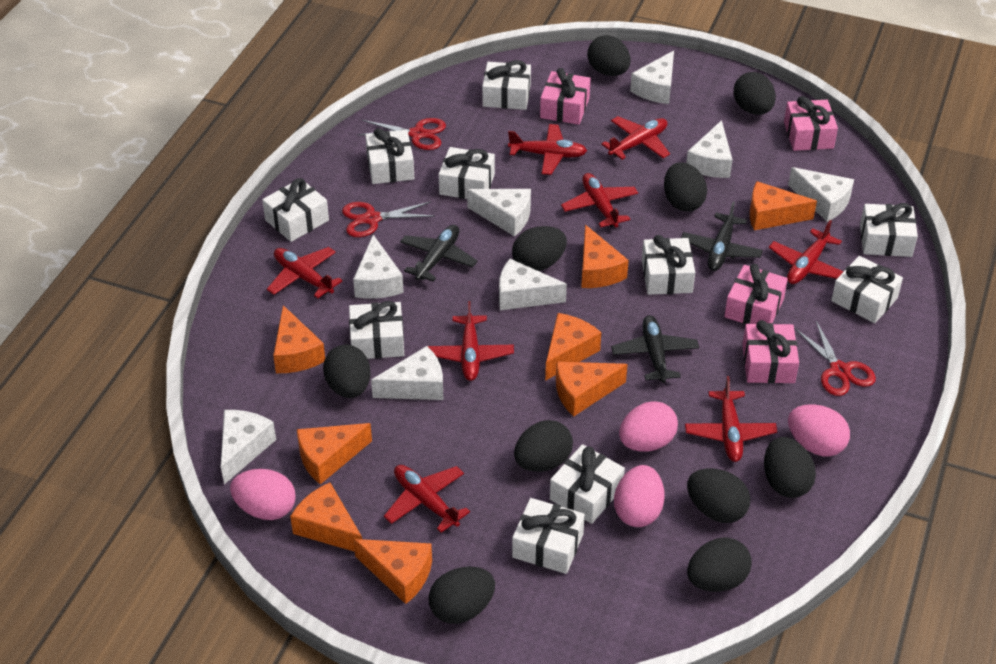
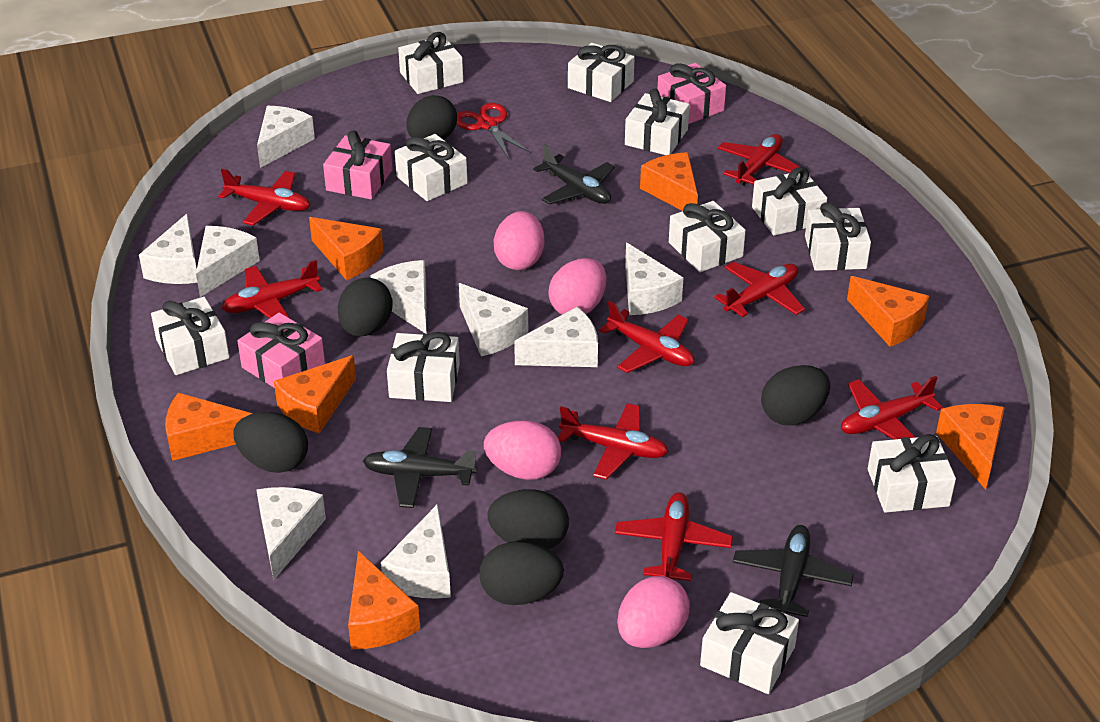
black egg: 10 -> 6
orange cheese: 8 -> 7
pink gift: 4 -> 3
red scissors: 3 -> 1
white cheese: 8 -> 9
white gift: 10 -> 11

